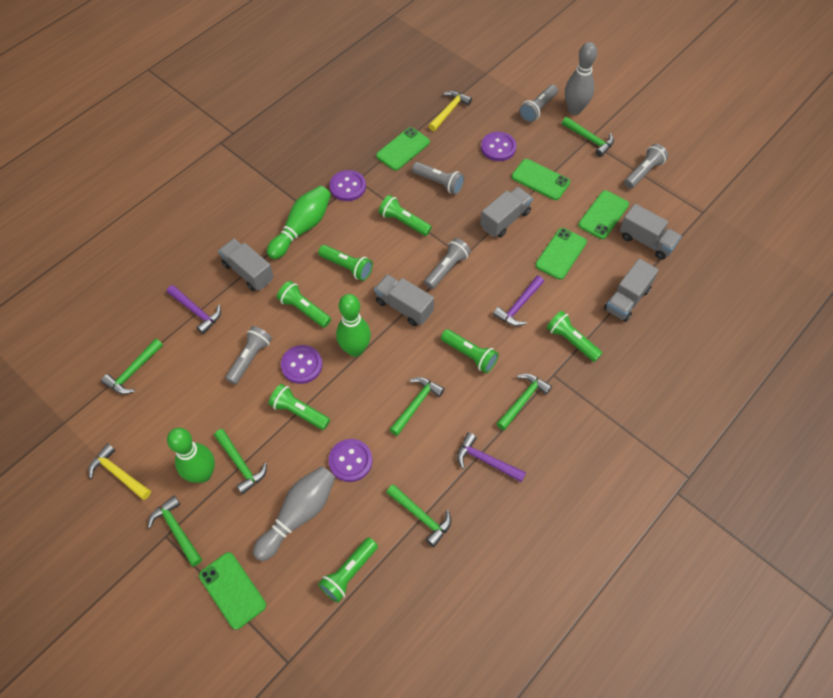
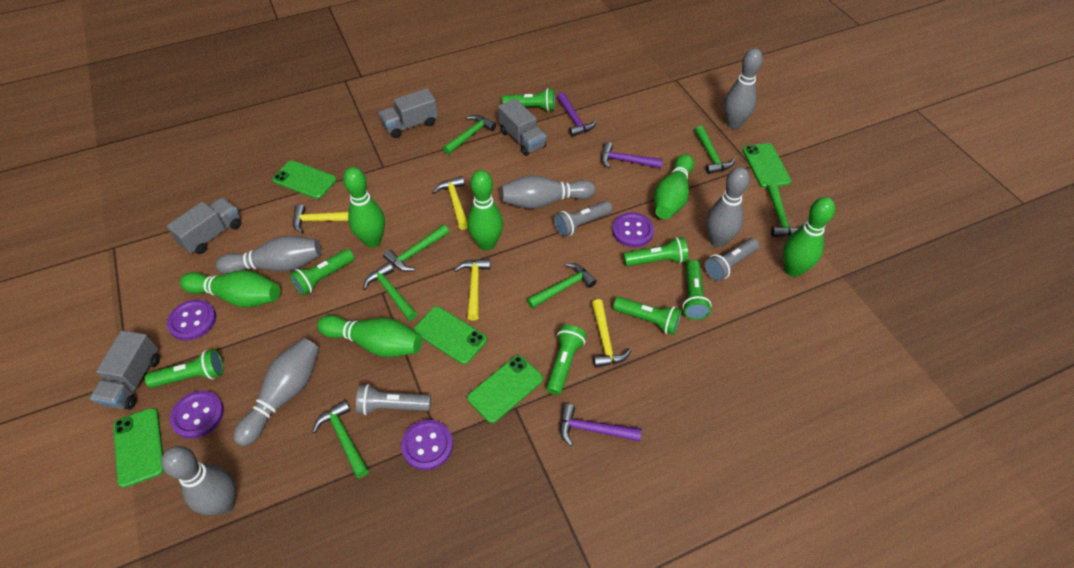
green bowling pin: 3 -> 6
grey bowling pin: 2 -> 6
grey flashlight: 5 -> 3
grey truck: 5 -> 4
yellow hammer: 2 -> 4

